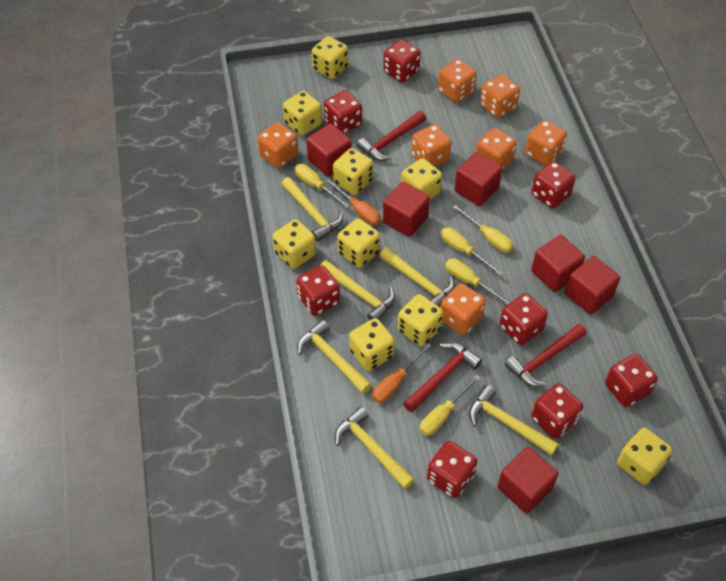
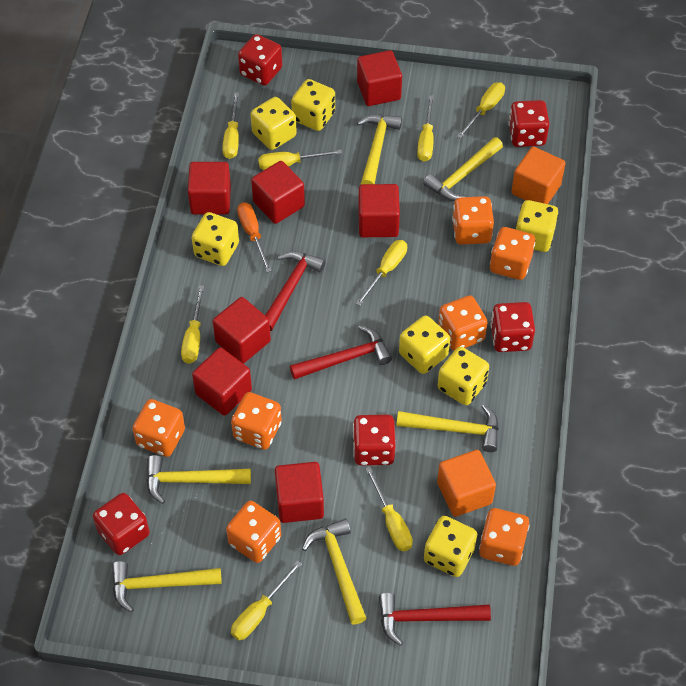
orange cube: 0 -> 2
orange screwdriver: 2 -> 1
red cube: 6 -> 7
red dice: 8 -> 5
yellow dice: 9 -> 7
yellow screwdriver: 5 -> 8

